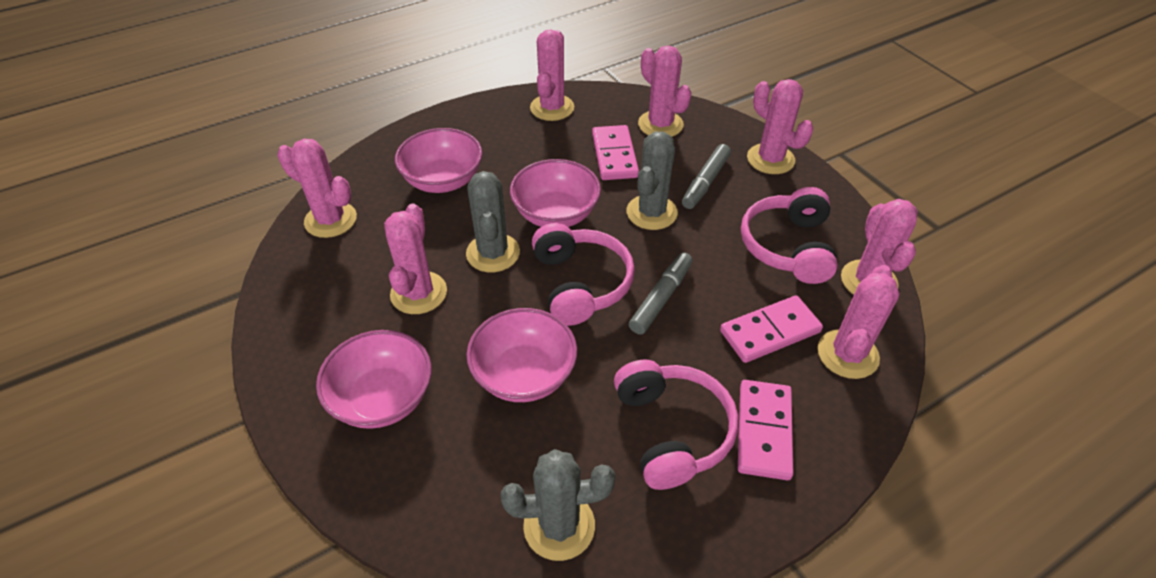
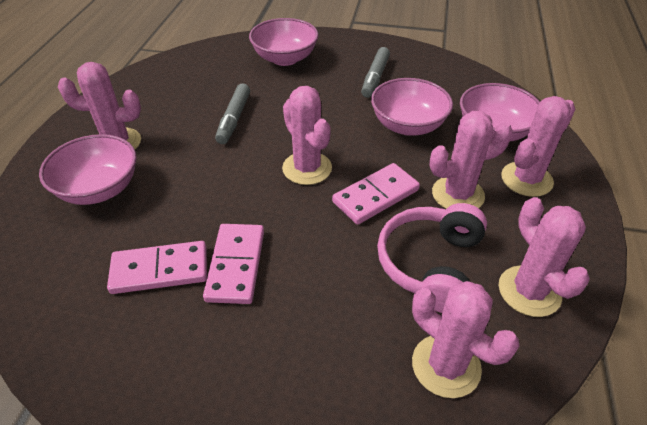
grey cactus: 3 -> 0
pink cactus: 7 -> 6
pink headphones: 3 -> 1

